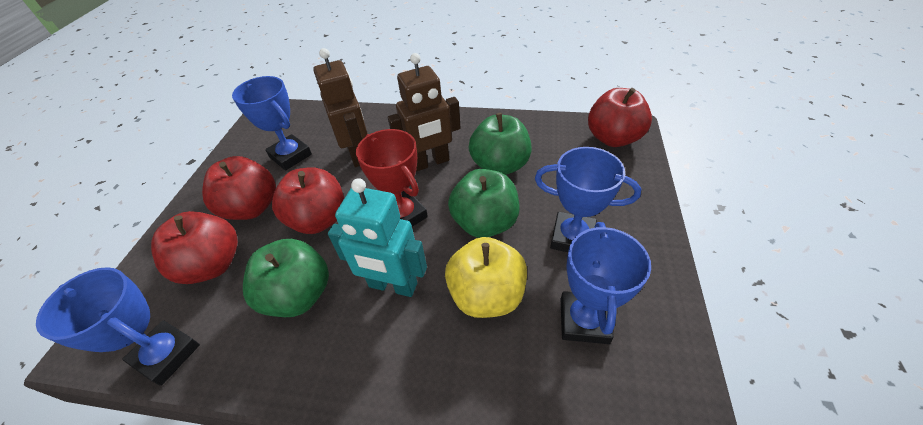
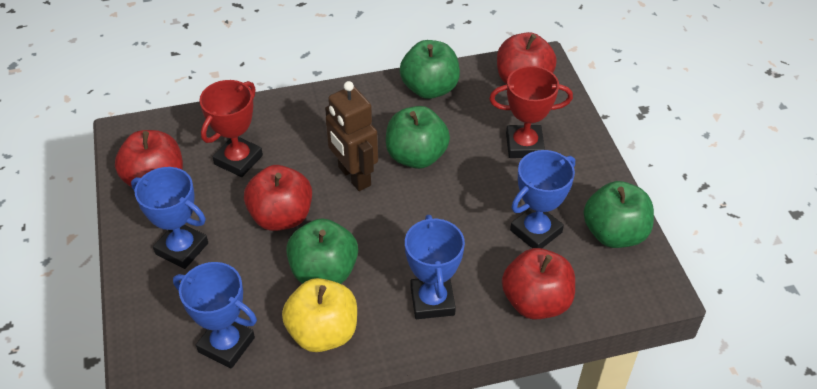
brown robot: 2 -> 1
green apple: 3 -> 4
red trophy: 1 -> 2
turquoise robot: 1 -> 0

